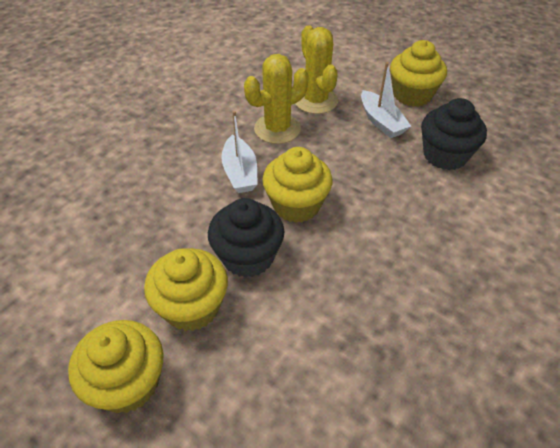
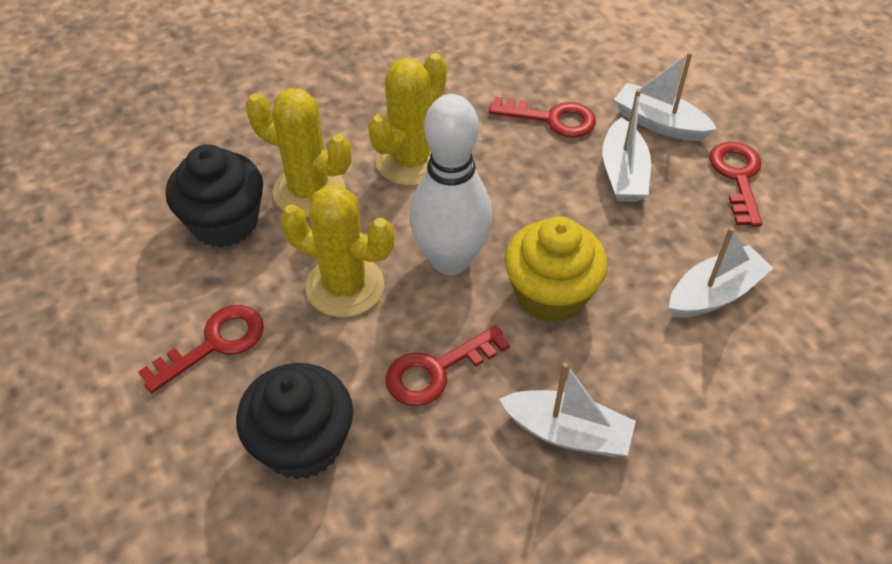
red key: 0 -> 4
white boat: 2 -> 4
white bowling pin: 0 -> 1
yellow cactus: 2 -> 3
yellow cupcake: 4 -> 1

